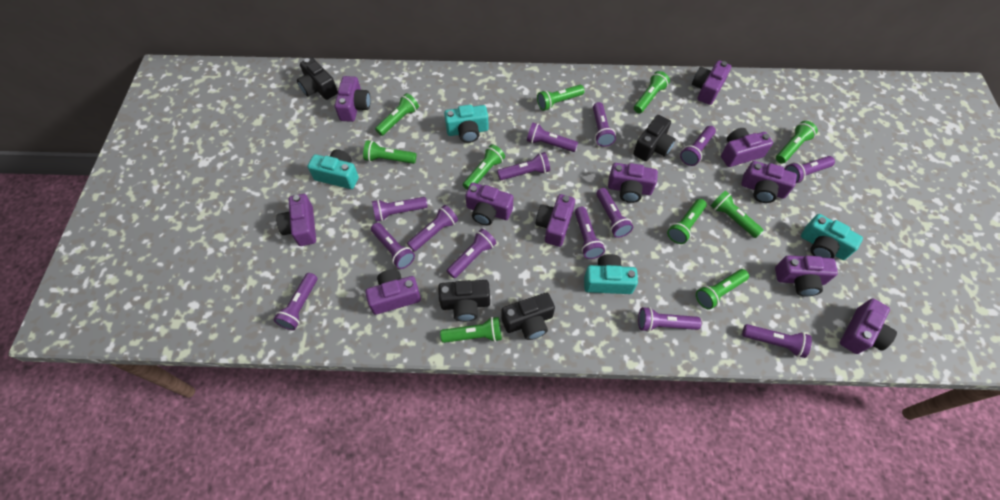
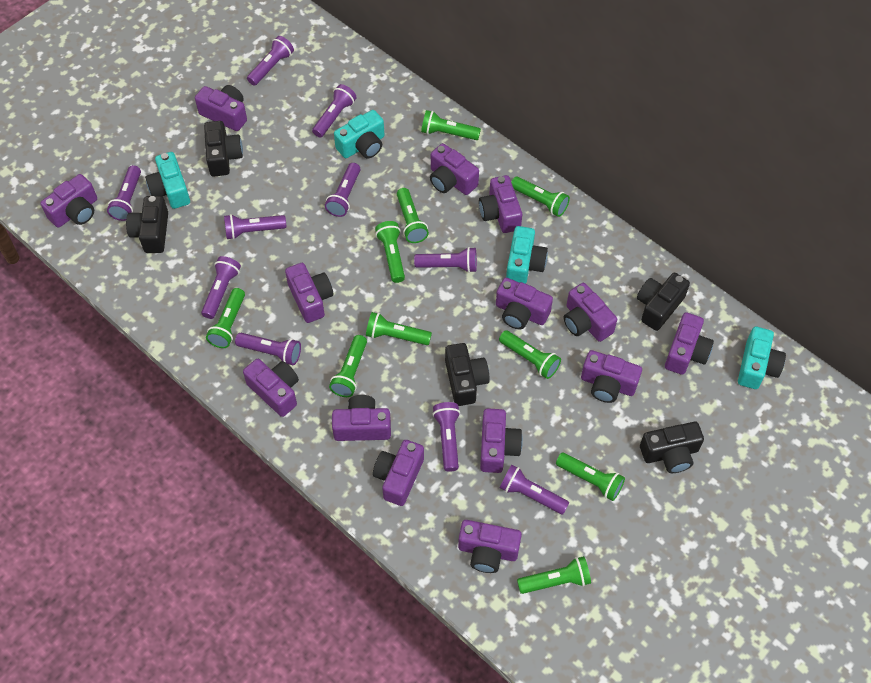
black camera: 4 -> 5
purple camera: 11 -> 14
purple flashlight: 14 -> 10

